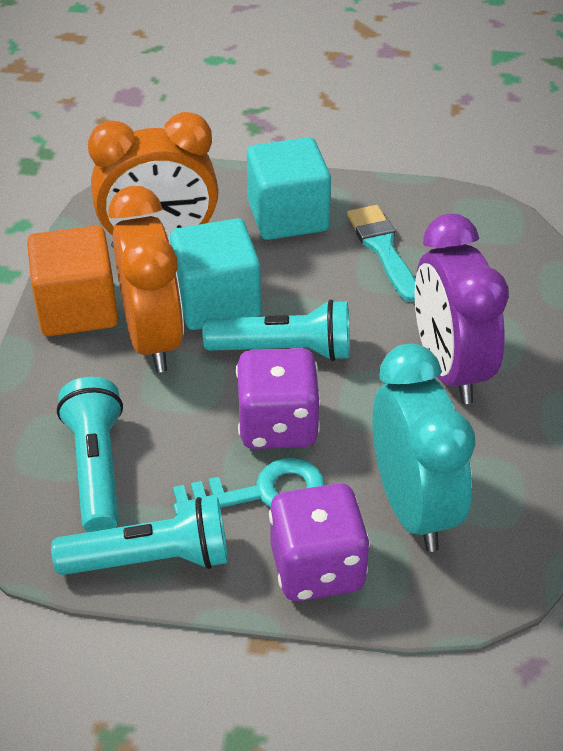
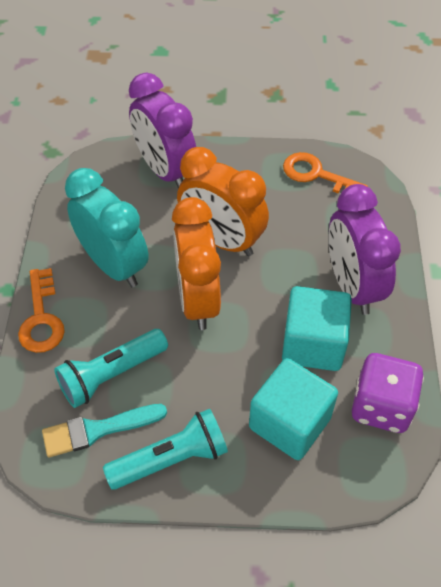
orange cube: 1 -> 0
orange key: 0 -> 2
purple clock: 1 -> 2
purple dice: 2 -> 1
turquoise flashlight: 3 -> 2
turquoise key: 1 -> 0

